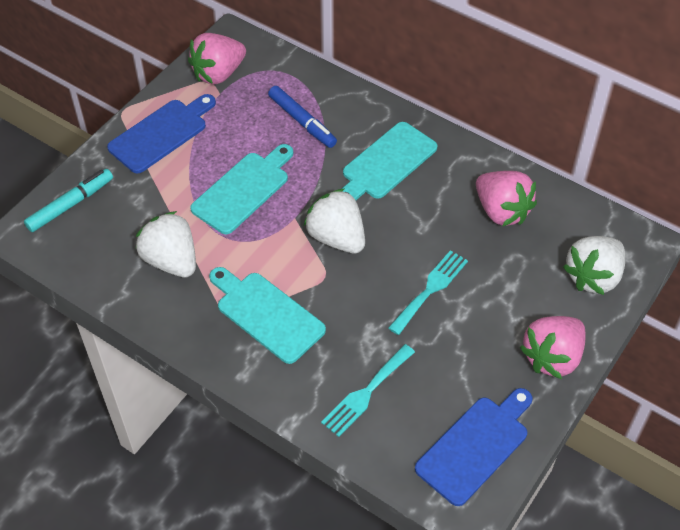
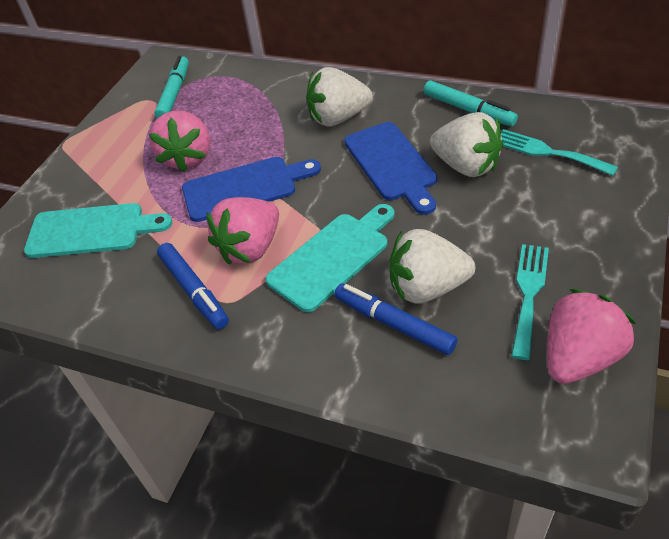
blue marker: 1 -> 2
turquoise cutting board: 3 -> 2
turquoise marker: 1 -> 2

